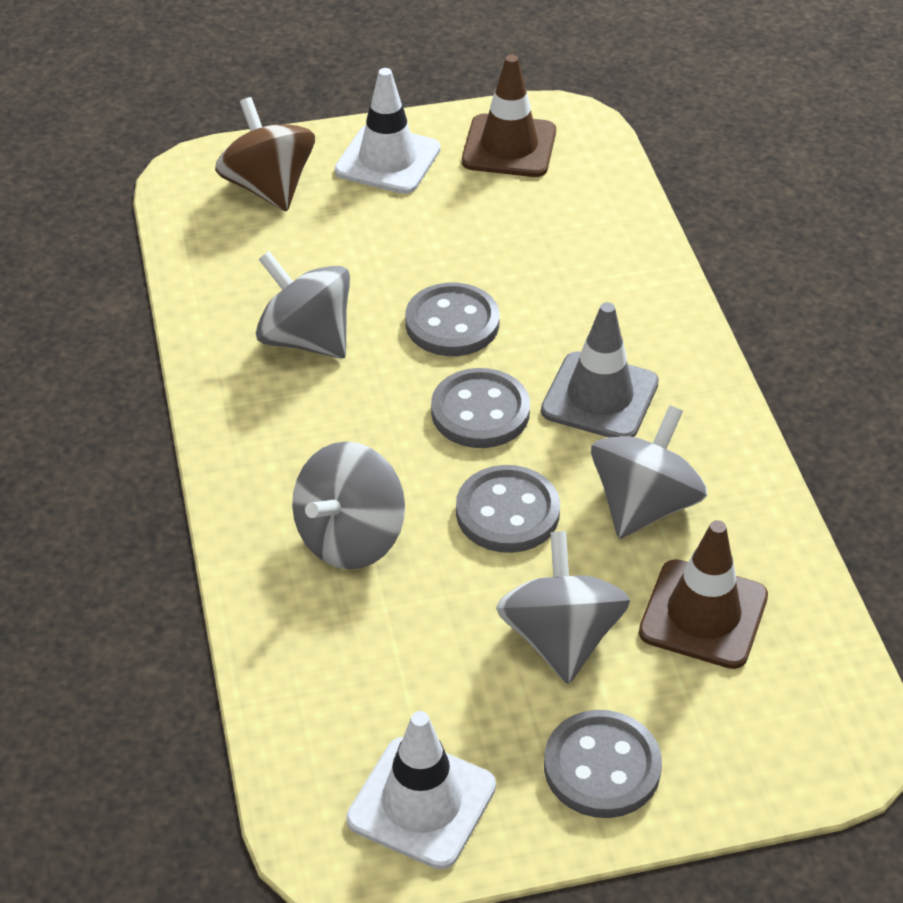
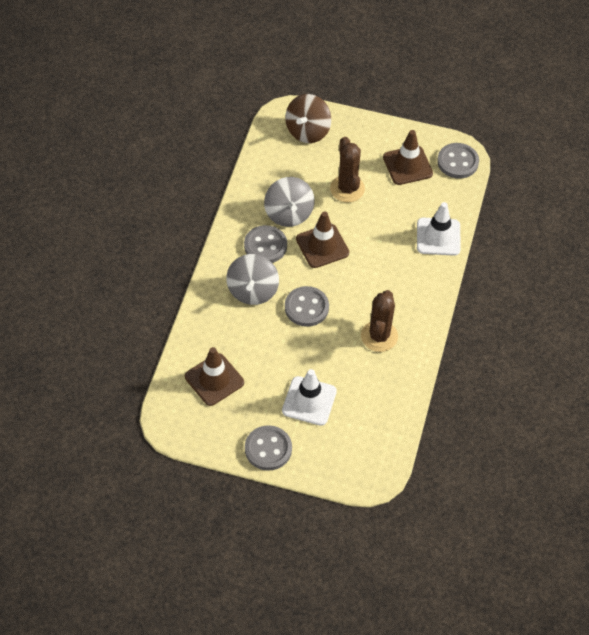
brown cactus: 0 -> 2
brown traffic cone: 2 -> 3
grey spinning top: 4 -> 2
grey traffic cone: 1 -> 0

